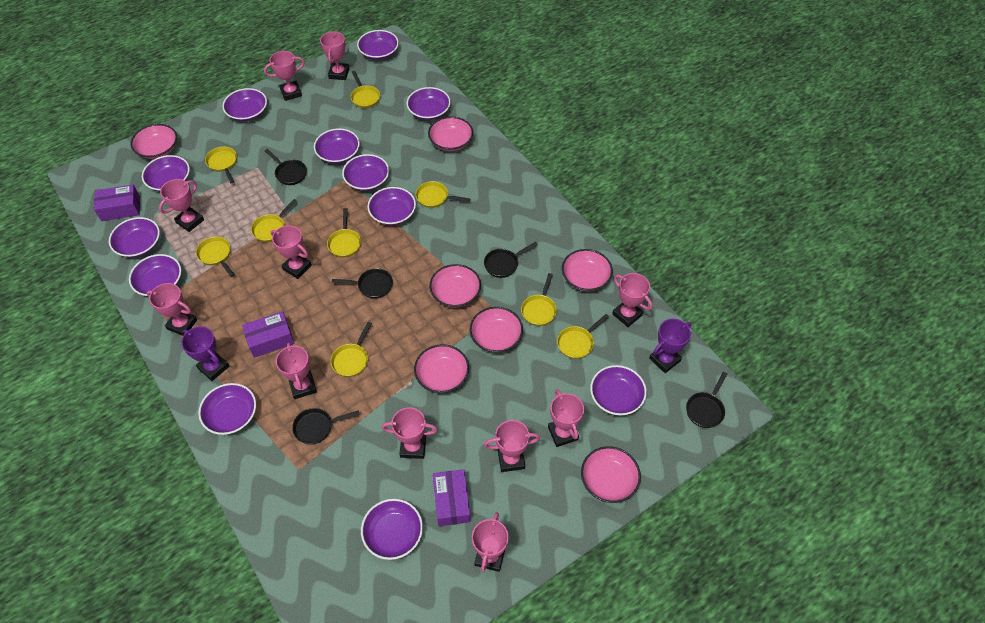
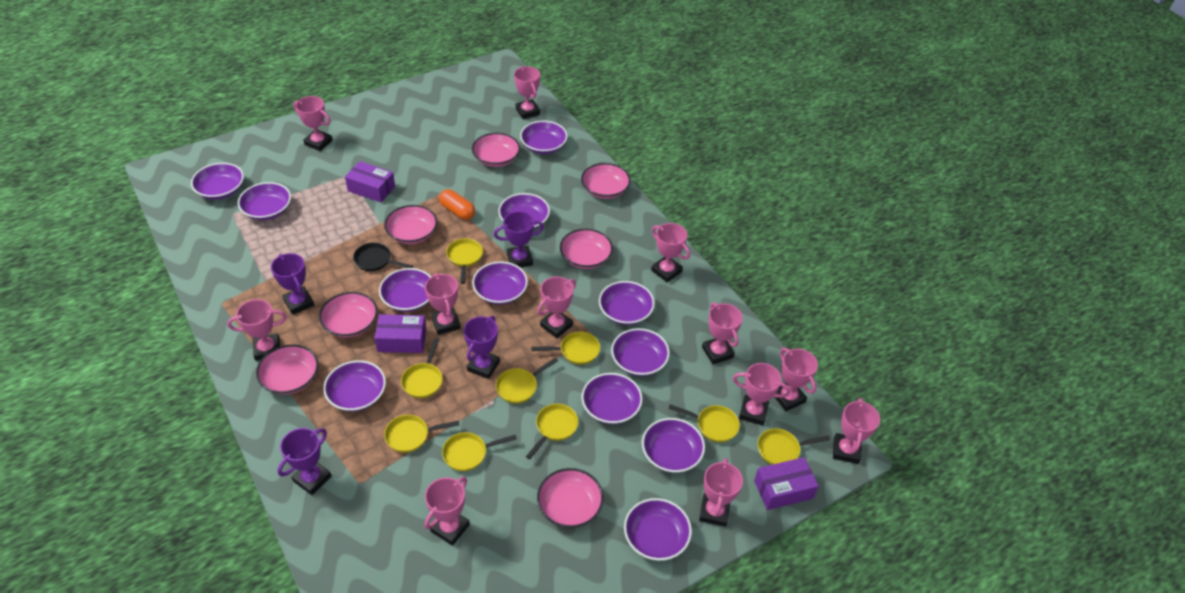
black pan: 5 -> 1
orange capsule: 0 -> 1
pink trophy: 11 -> 12
purple trophy: 2 -> 4

